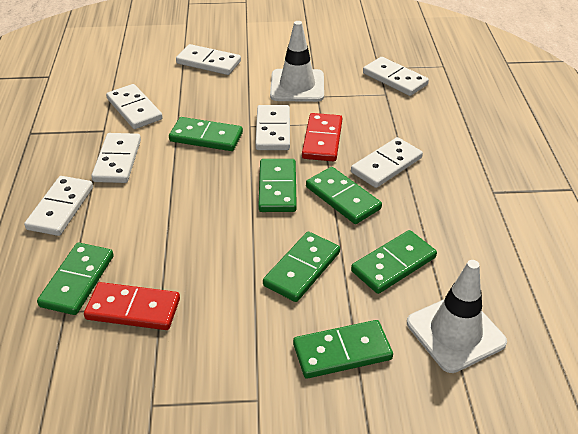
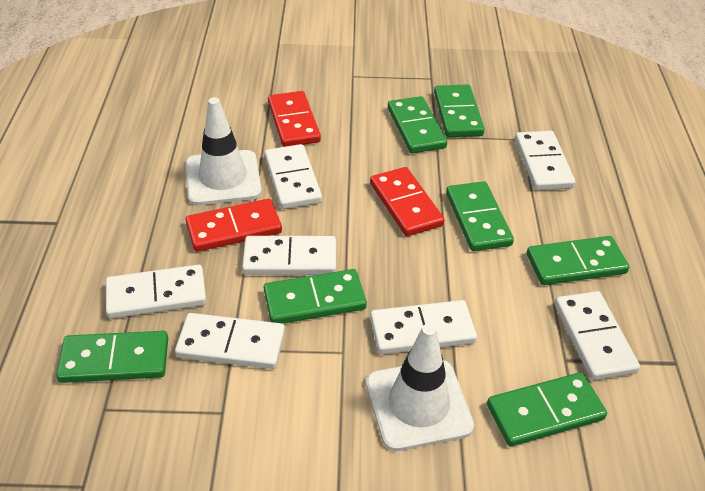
red domino: 2 -> 3

